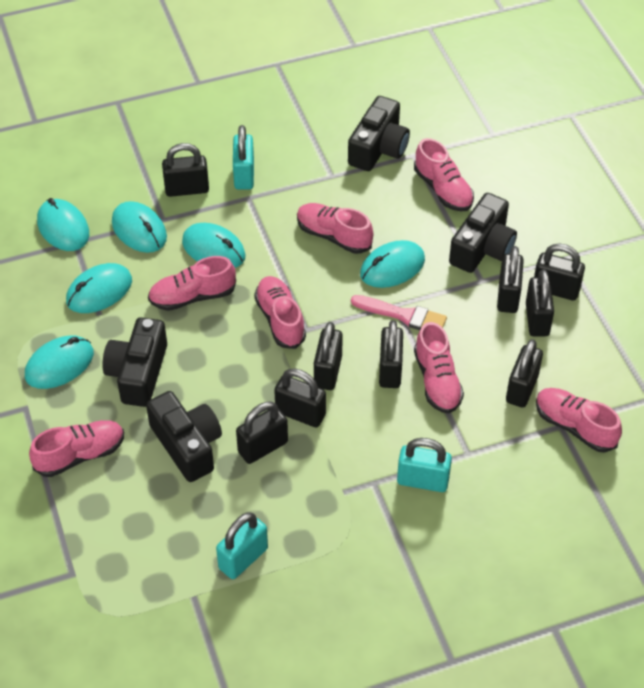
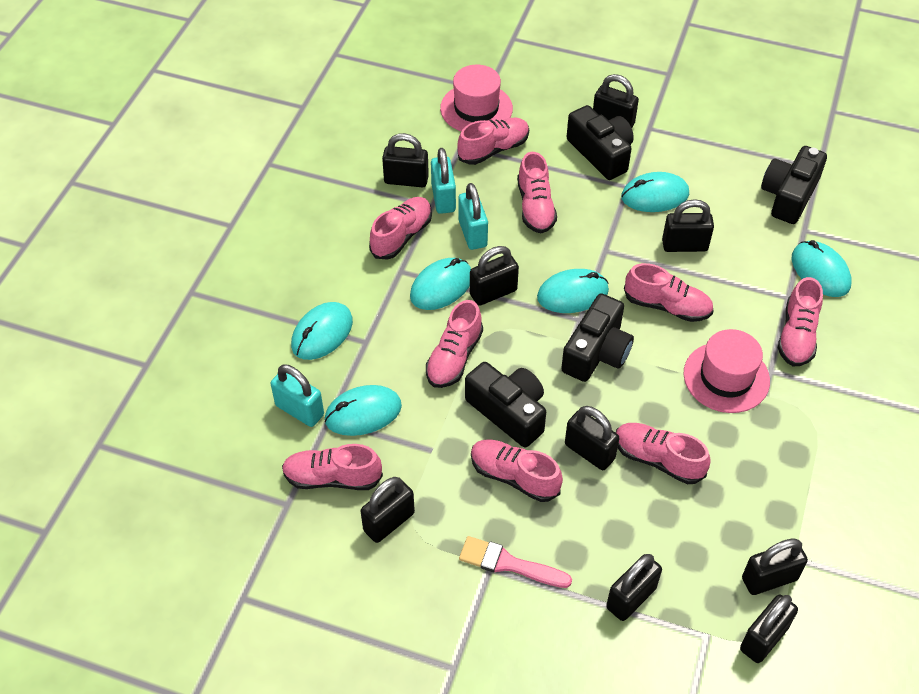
pink hat: 0 -> 2
pink shoe: 7 -> 9

